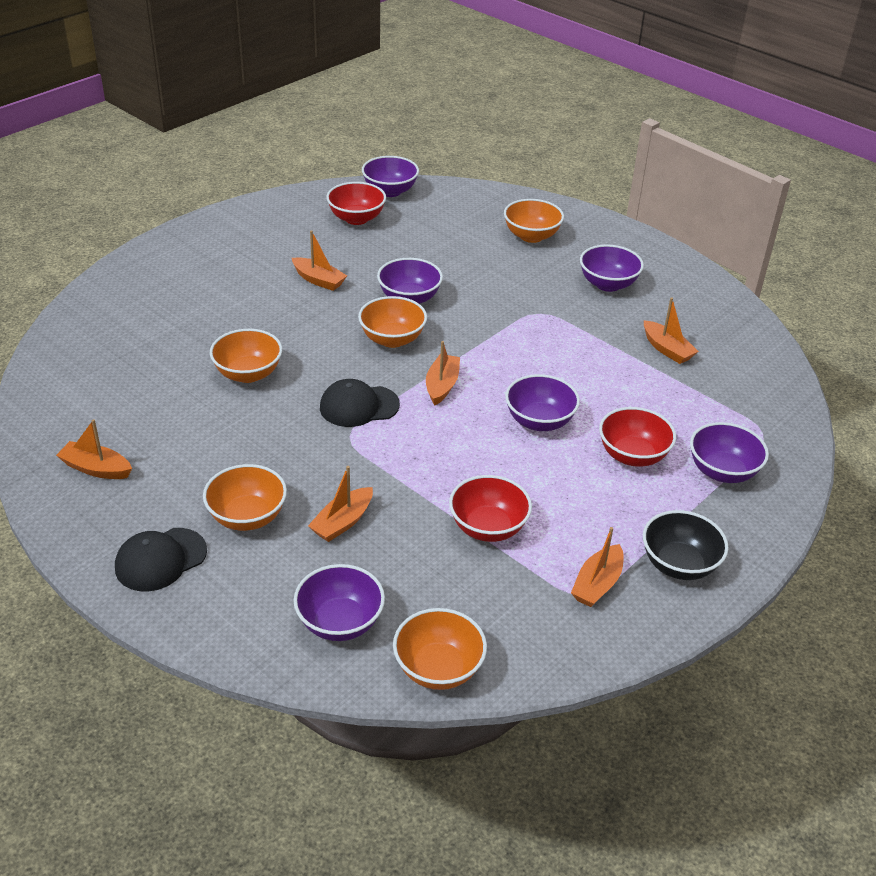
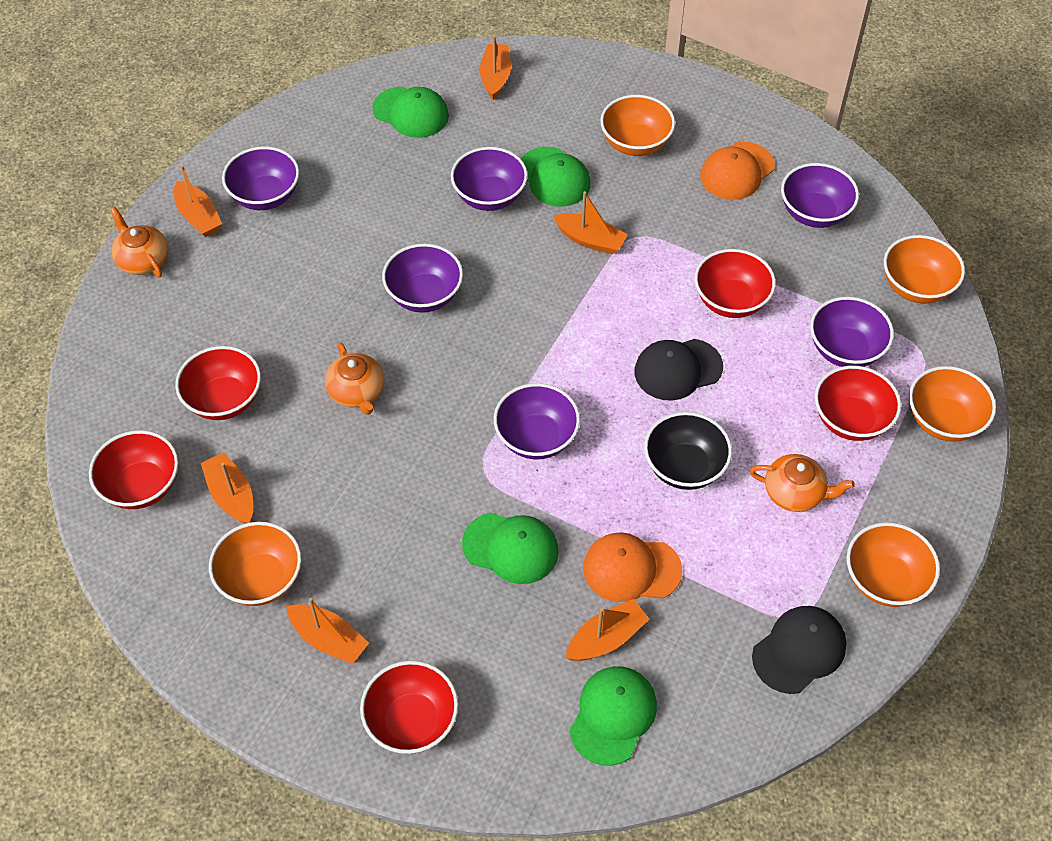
green cap: 0 -> 4
orange cap: 0 -> 2
orange teapot: 0 -> 3
red bowl: 3 -> 5

